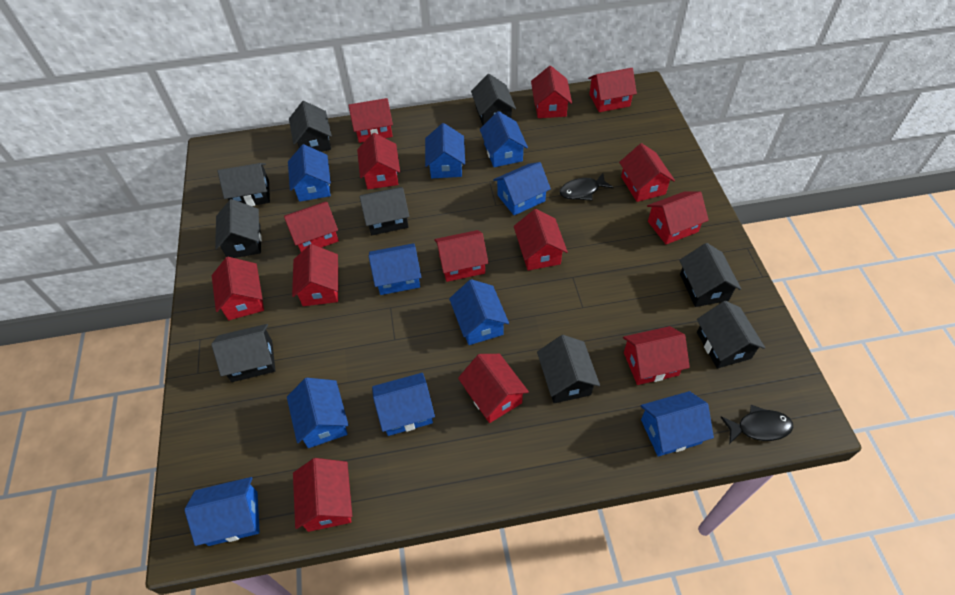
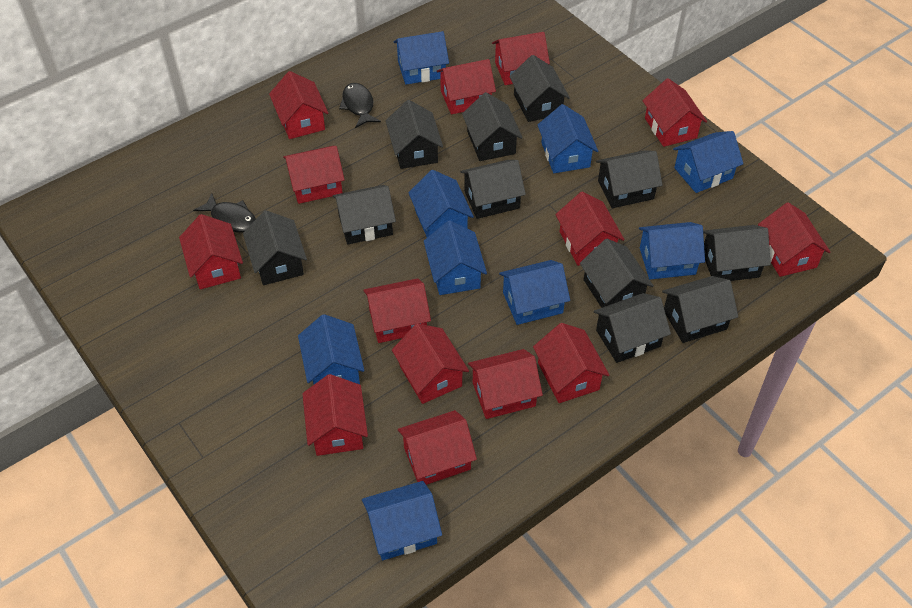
black house: 9 -> 11
blue house: 10 -> 9

